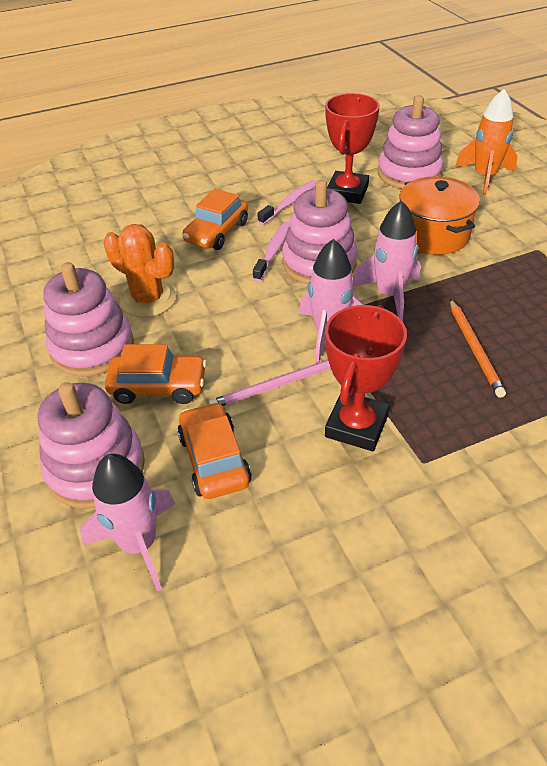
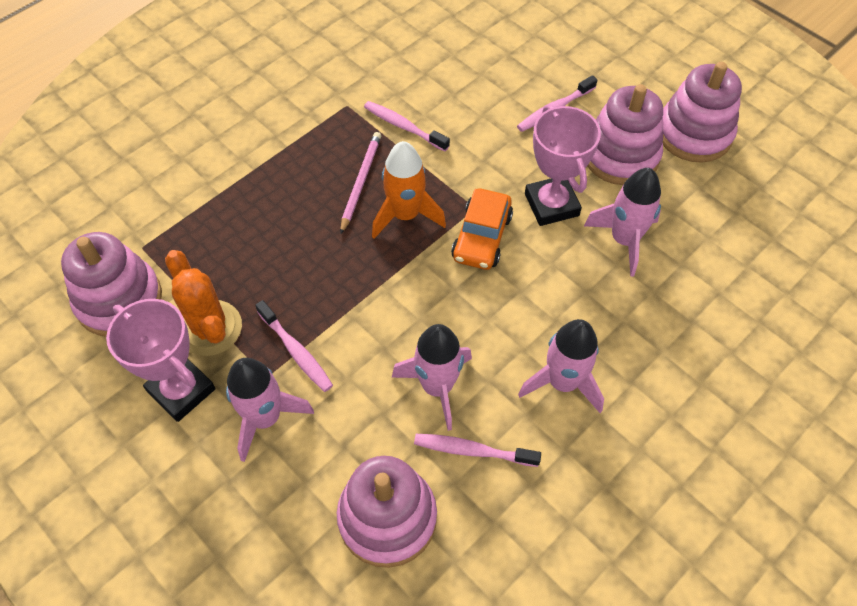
orange car: 3 -> 1
orange pencil: 1 -> 0
orange pot: 1 -> 0
pink rocket: 3 -> 4
pink toothbrush: 2 -> 4
pink trophy: 0 -> 2
red trophy: 2 -> 0

